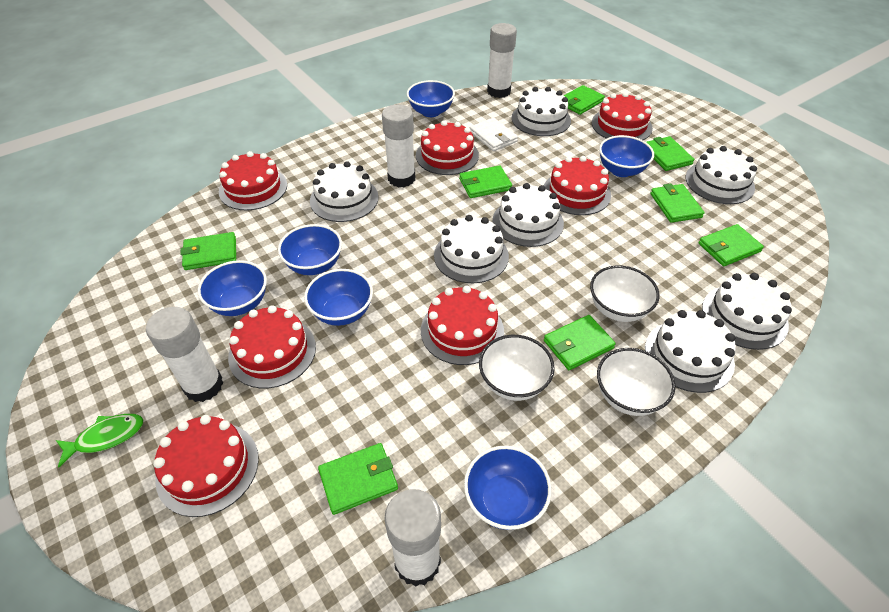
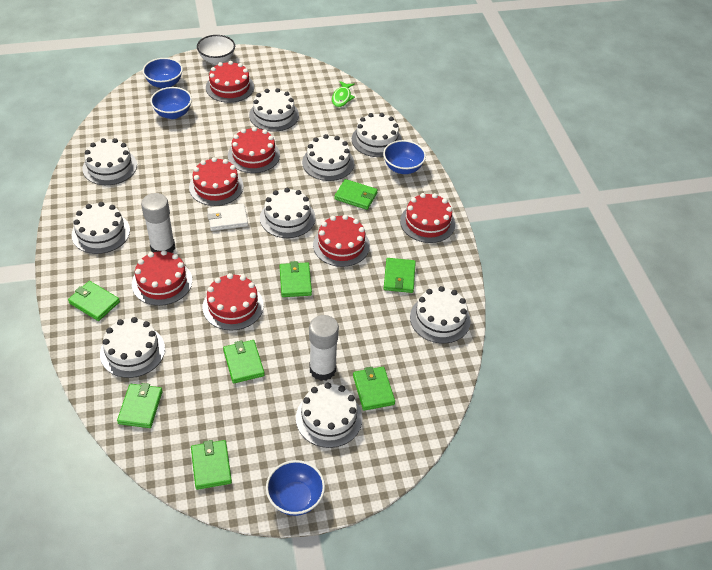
blue bowl: 6 -> 4
white bowl: 3 -> 1
white cake: 7 -> 9
white glue stick: 4 -> 2

